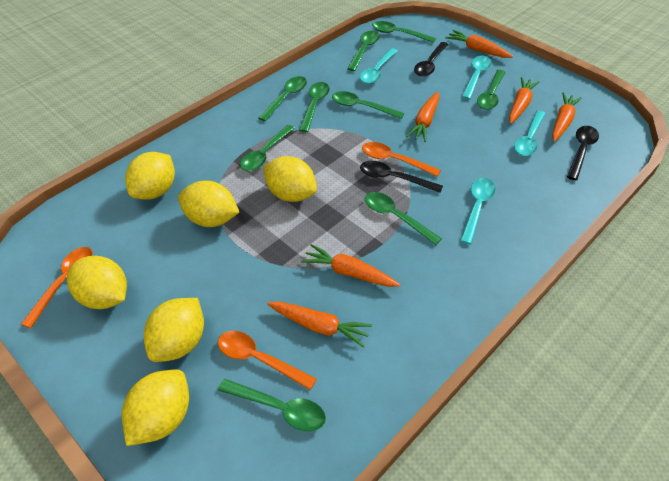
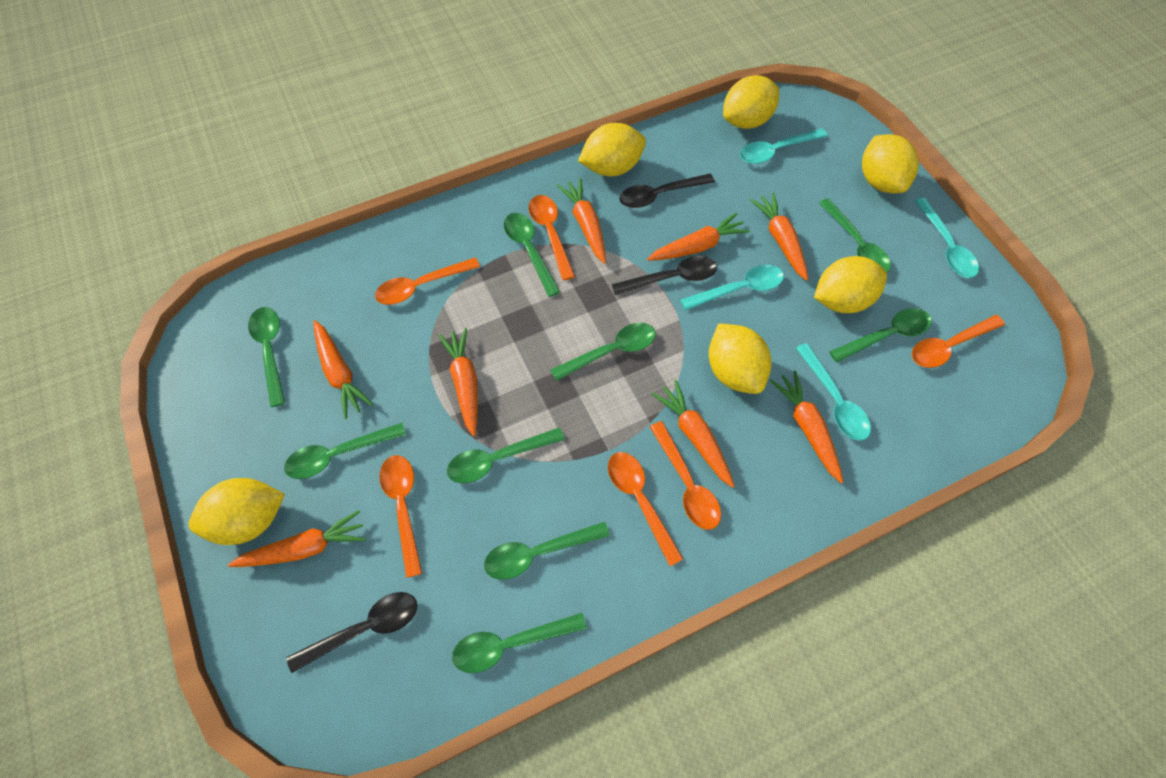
orange carrot: 6 -> 8
orange spoon: 3 -> 6

